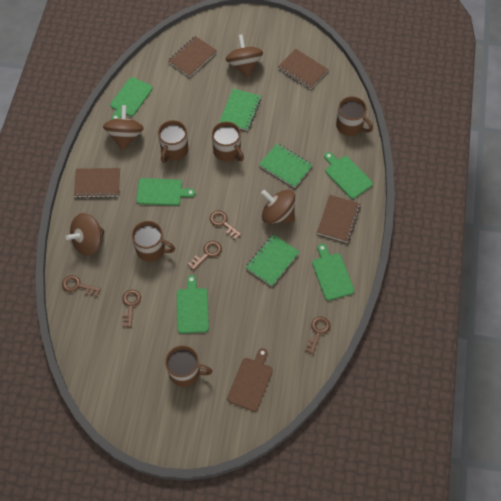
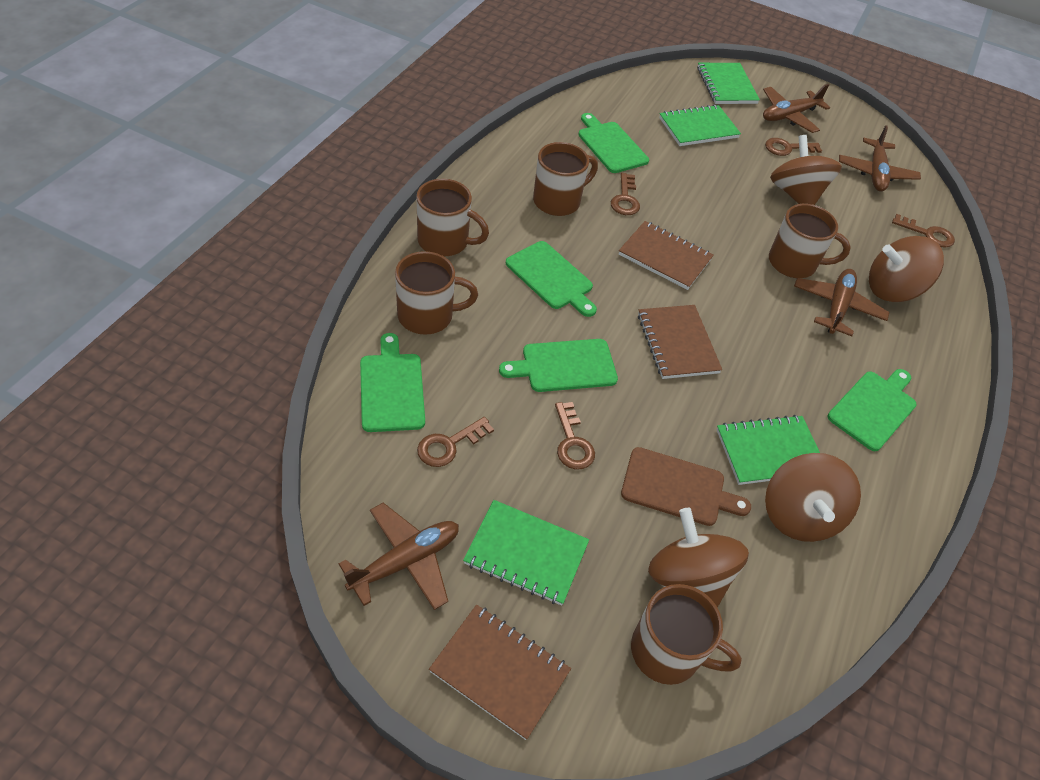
brown notebook: 4 -> 3
brown plane: 0 -> 4
green notebook: 3 -> 4

